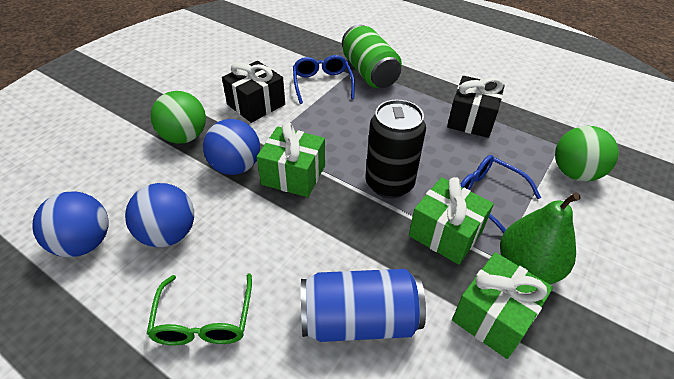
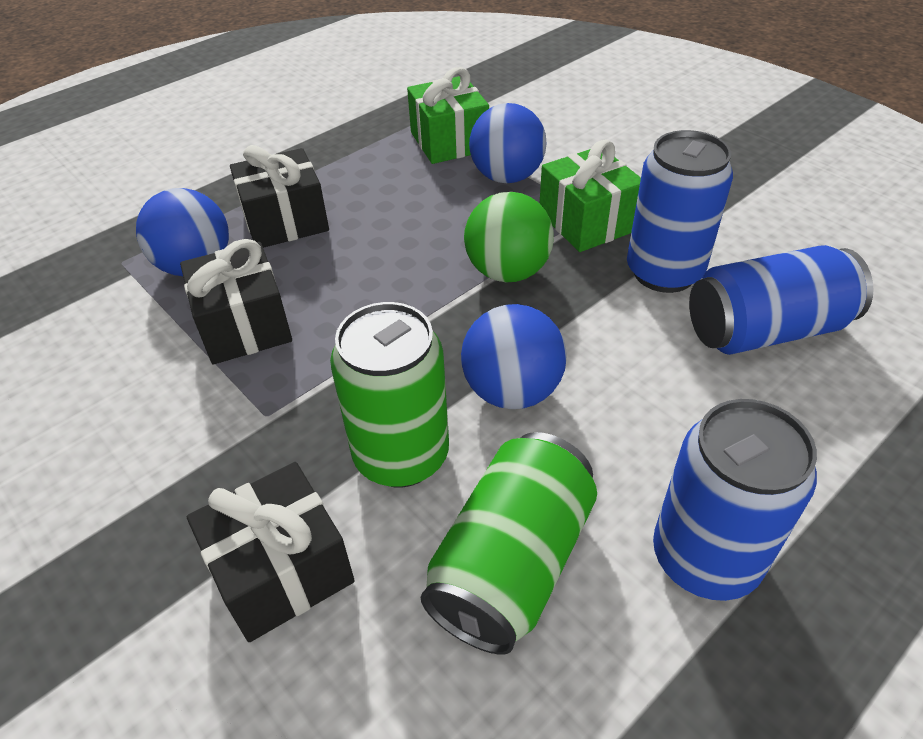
black can: 1 -> 0
black gift: 2 -> 3
blue can: 1 -> 3
blue glasses: 2 -> 0
green ball: 2 -> 1
green can: 1 -> 2
green gift: 3 -> 2
green glasses: 1 -> 0
green pear: 1 -> 0

